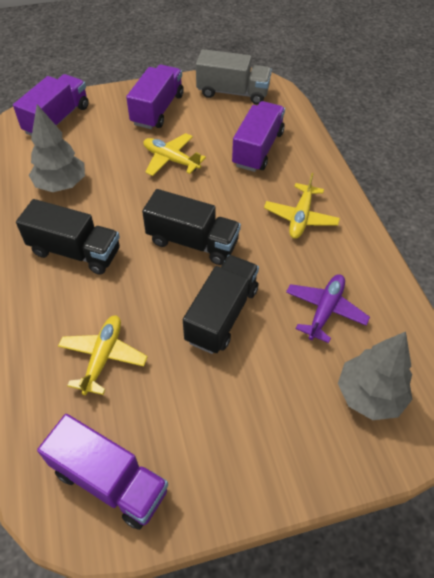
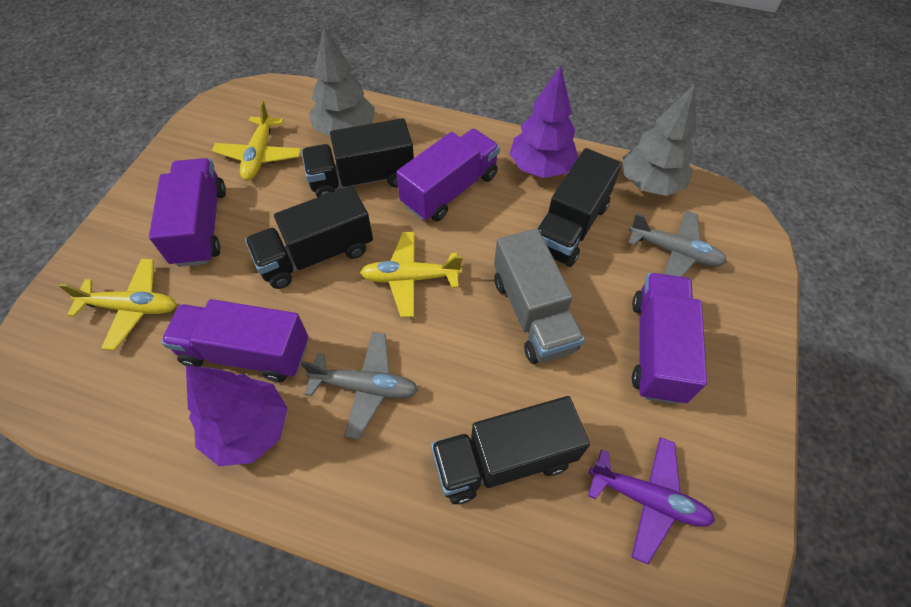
black truck: 3 -> 4
grey plane: 0 -> 2
purple tree: 0 -> 2

